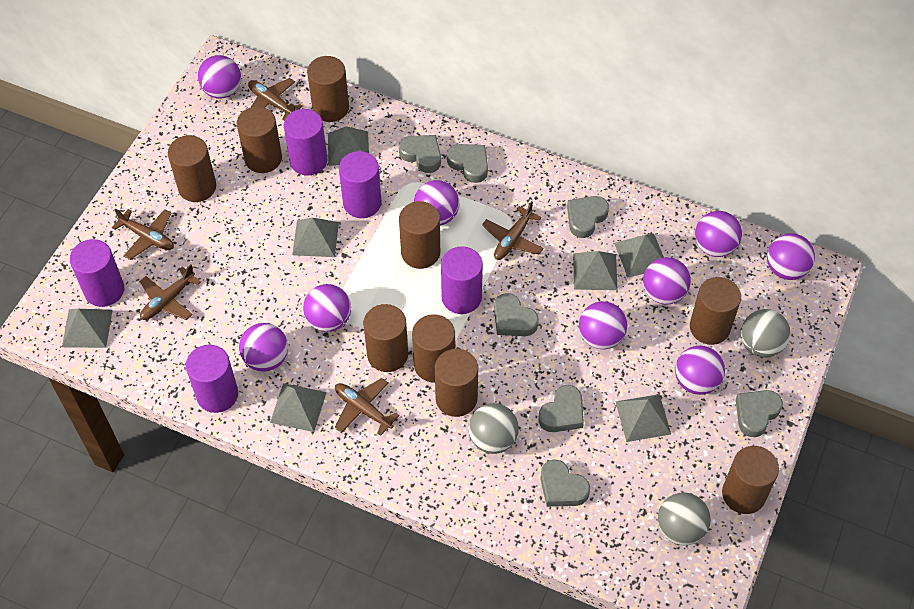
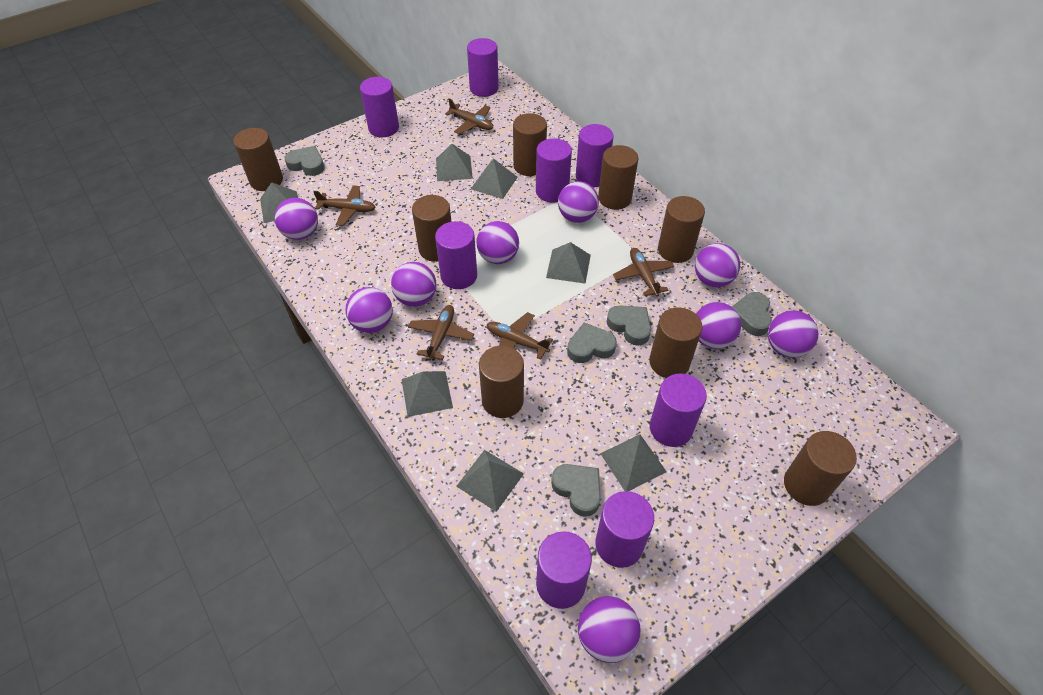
brown cylinder: 9 -> 8
grey ball: 3 -> 0
grey heart: 7 -> 5
purple cylinder: 5 -> 8

